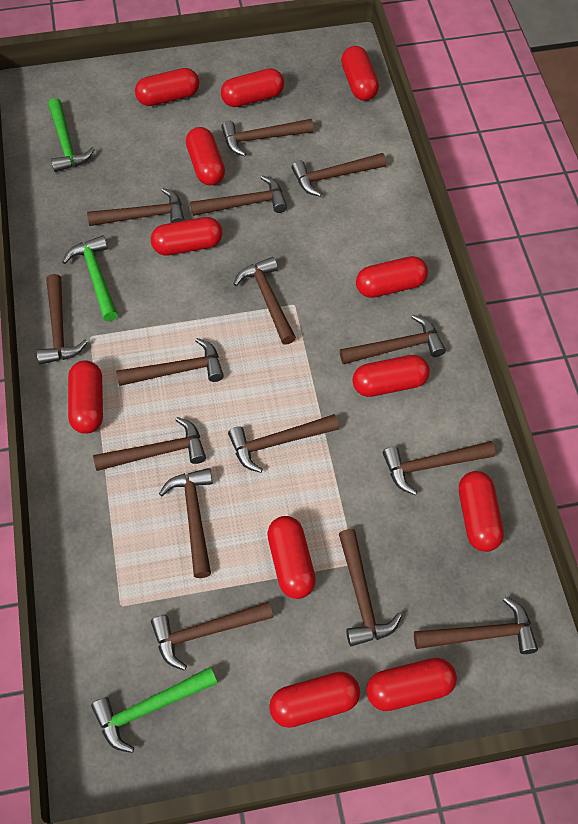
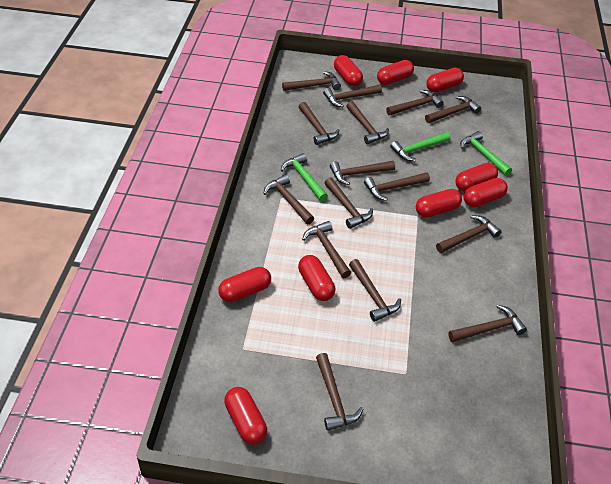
red capsule: 12 -> 9

